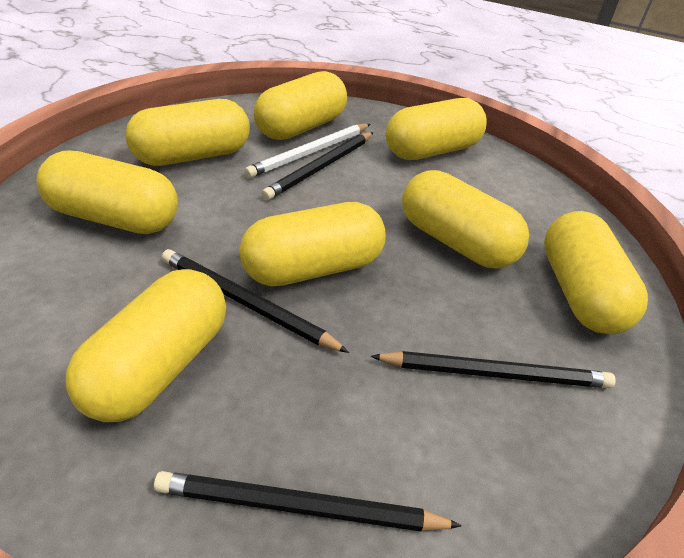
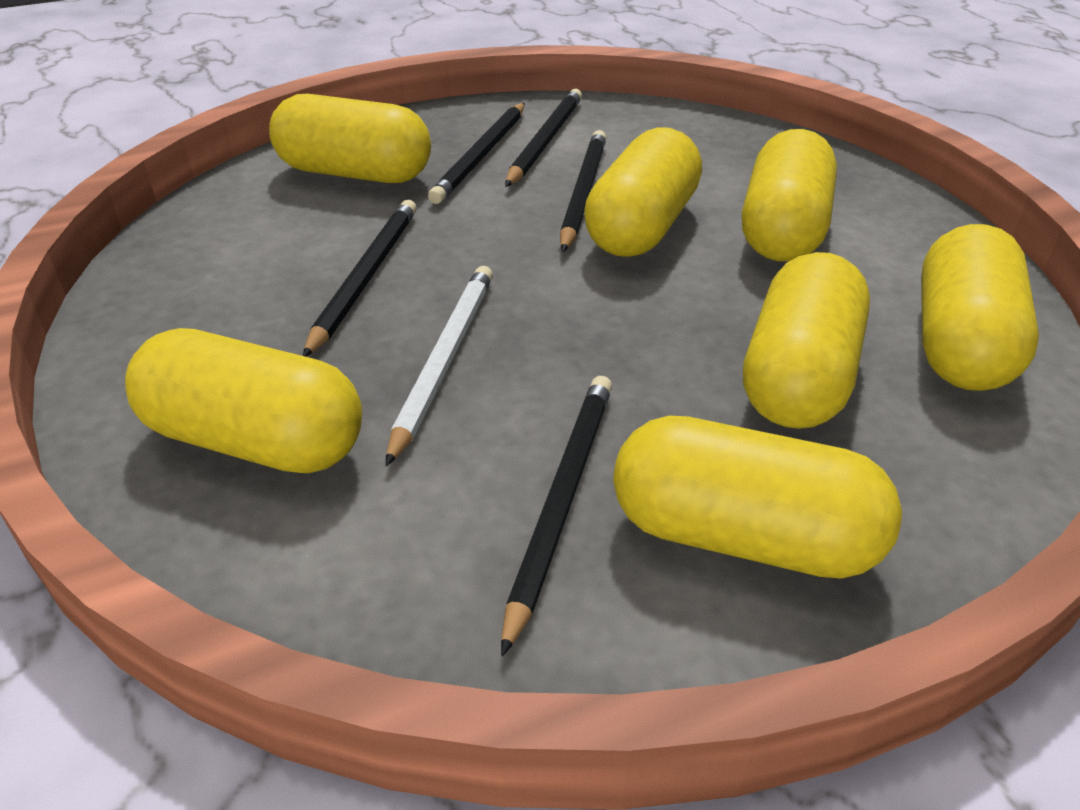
black pencil: 4 -> 5
yellow capsule: 8 -> 7

